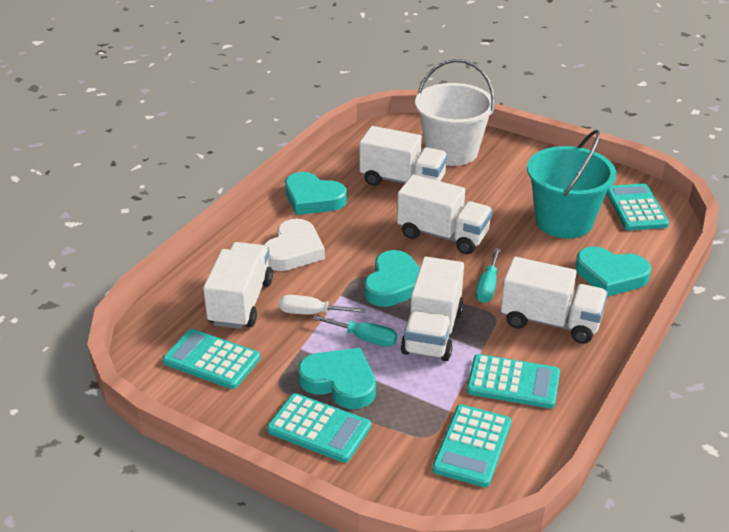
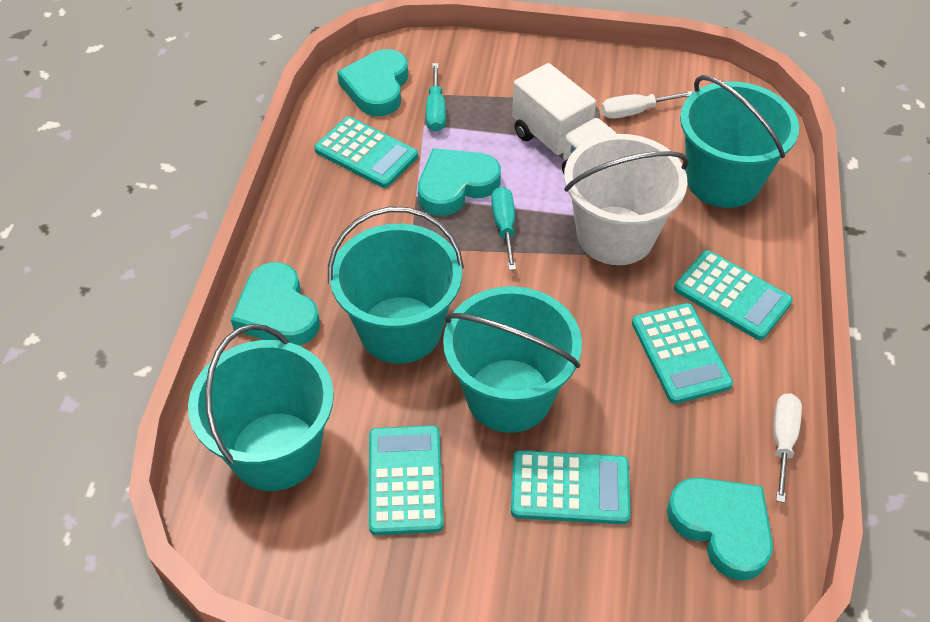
turquoise bucket: 1 -> 4
white heart: 1 -> 0
white screwdriver: 1 -> 2
white truck: 5 -> 1

